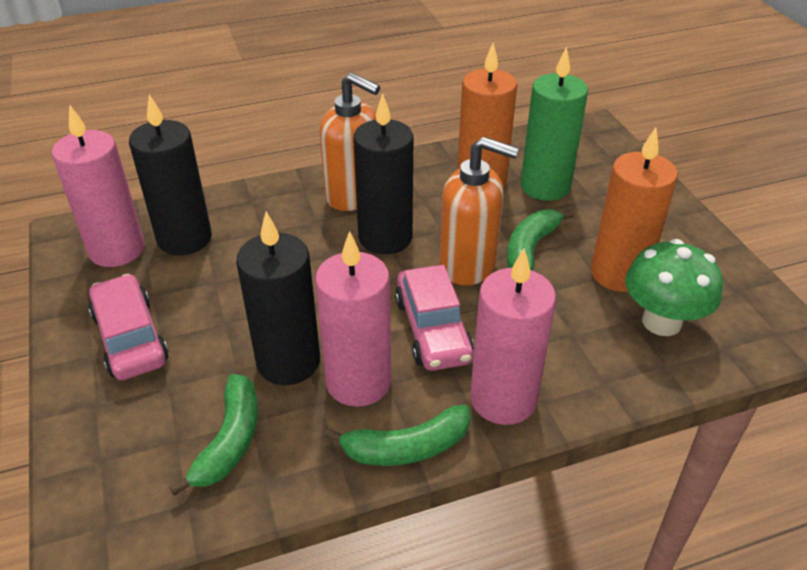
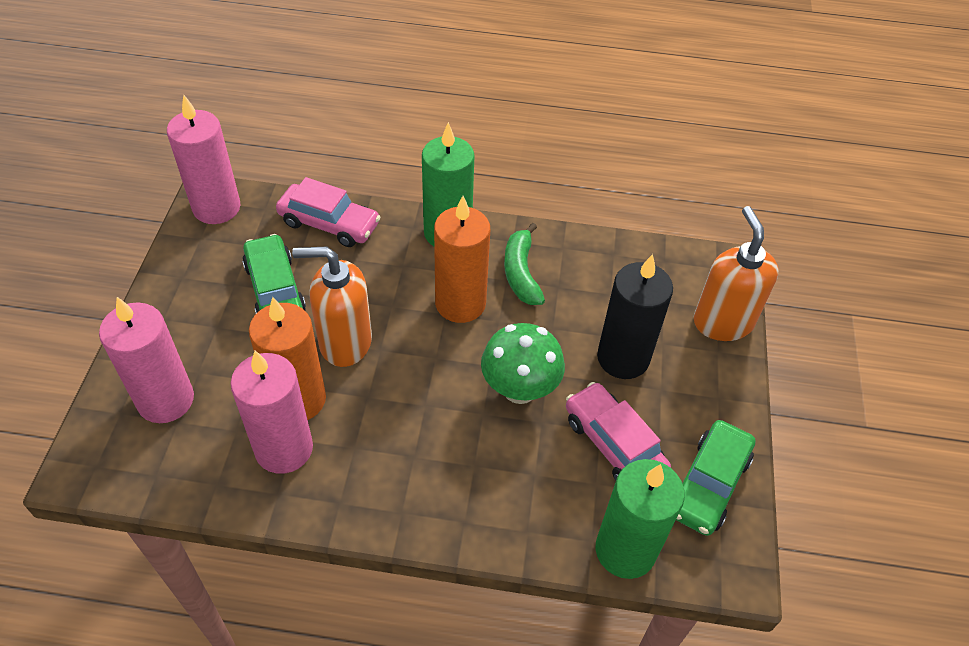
black candle: 3 -> 1
green banana: 3 -> 1
green candle: 1 -> 2
green car: 0 -> 2

